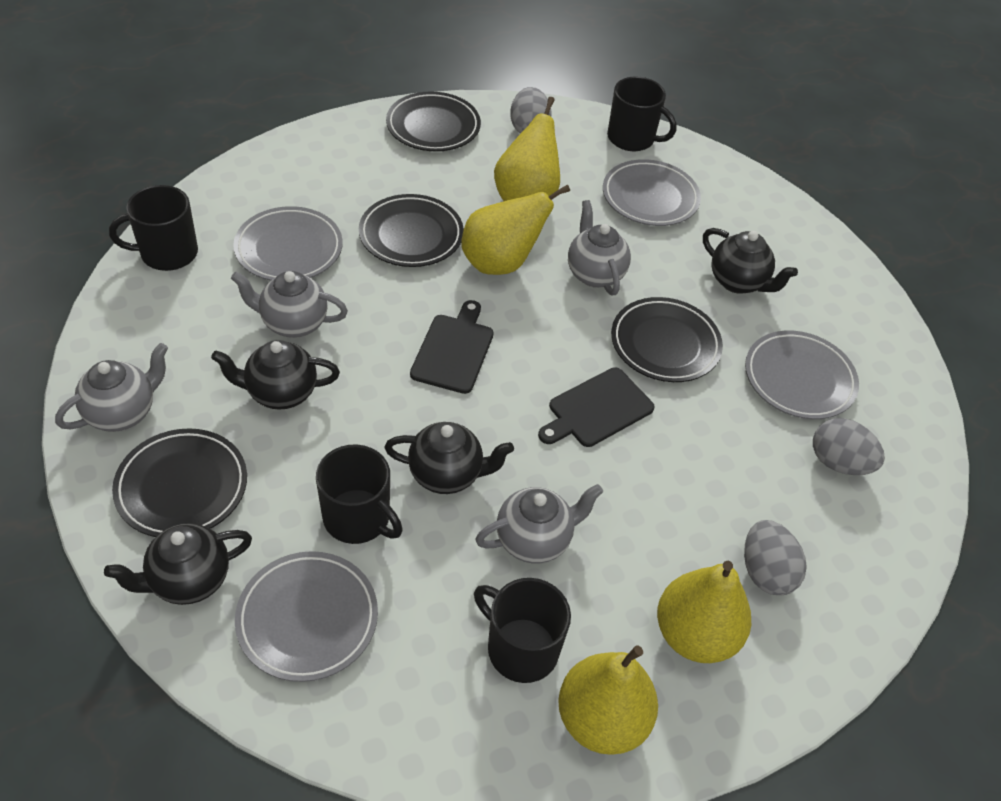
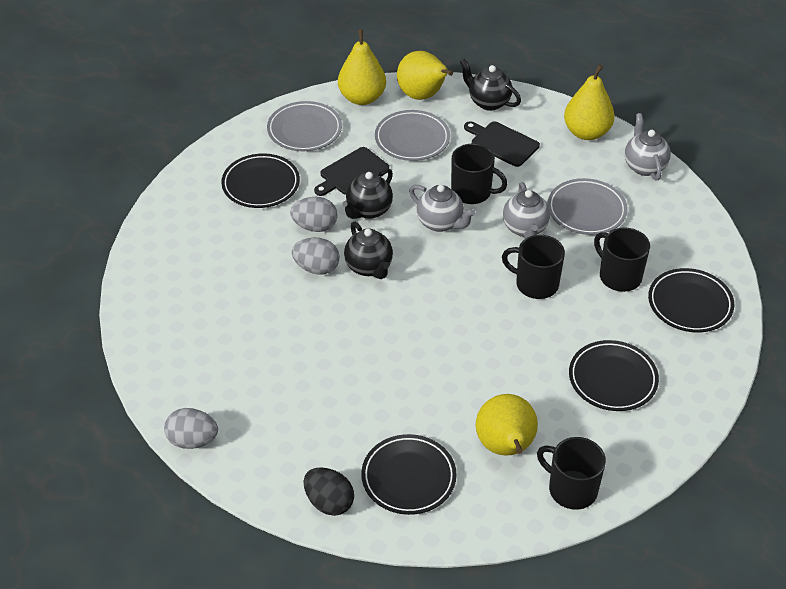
black egg: 0 -> 1
black teapot: 4 -> 3
grey plate: 4 -> 3
grey teapot: 4 -> 3

